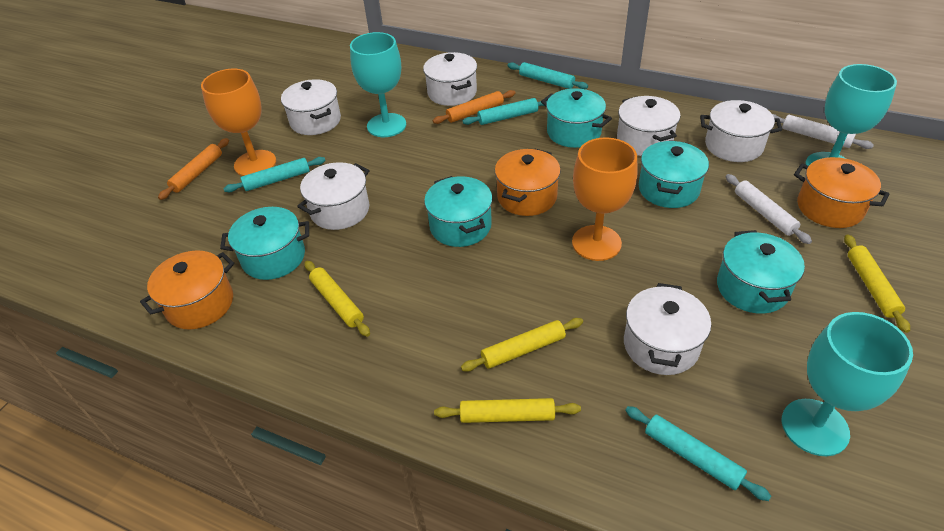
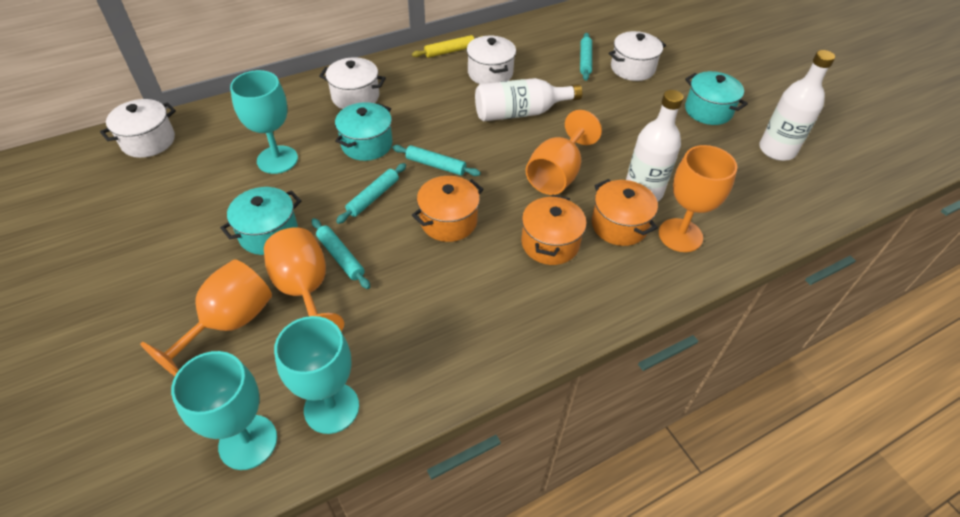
orange goblet: 2 -> 4
orange rolling pin: 2 -> 0
turquoise pot: 5 -> 3
white bottle: 0 -> 3
white pot: 6 -> 4
white rolling pin: 2 -> 0
yellow rolling pin: 4 -> 1

